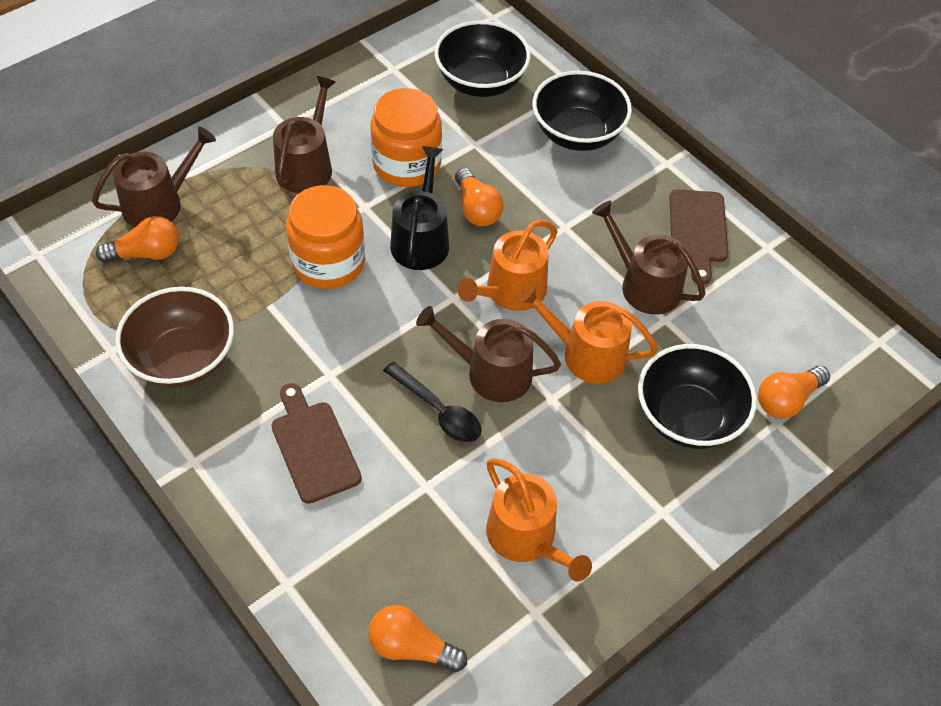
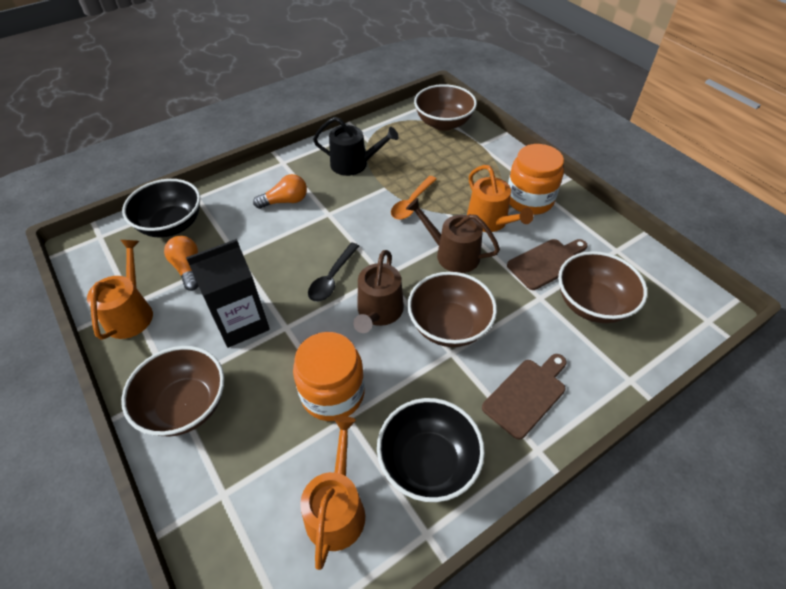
black bowl: 3 -> 2
black carton: 0 -> 1
brown bowl: 1 -> 4
brown watering can: 4 -> 2
orange light bulb: 4 -> 2
orange spoon: 0 -> 1

